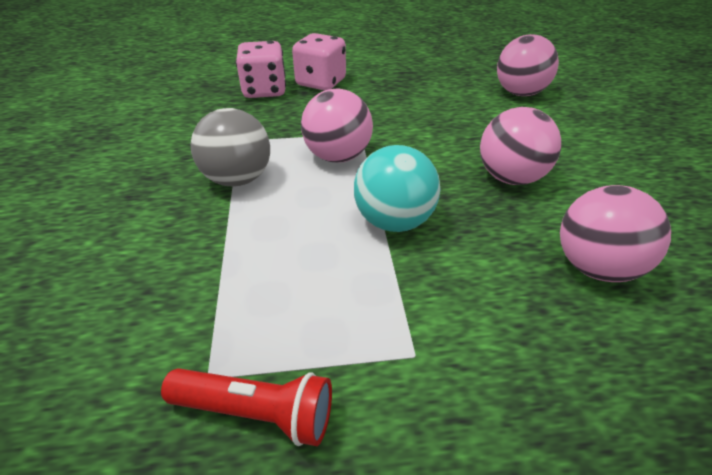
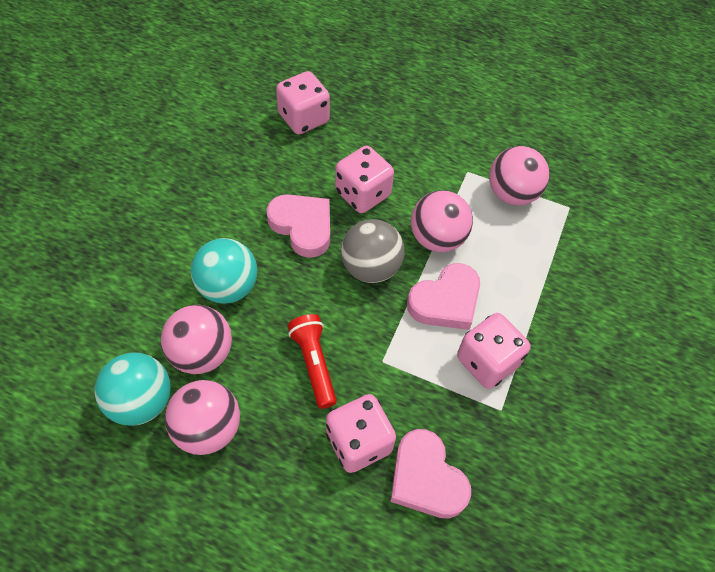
pink dice: 2 -> 4
pink heart: 0 -> 3
turquoise ball: 1 -> 2

